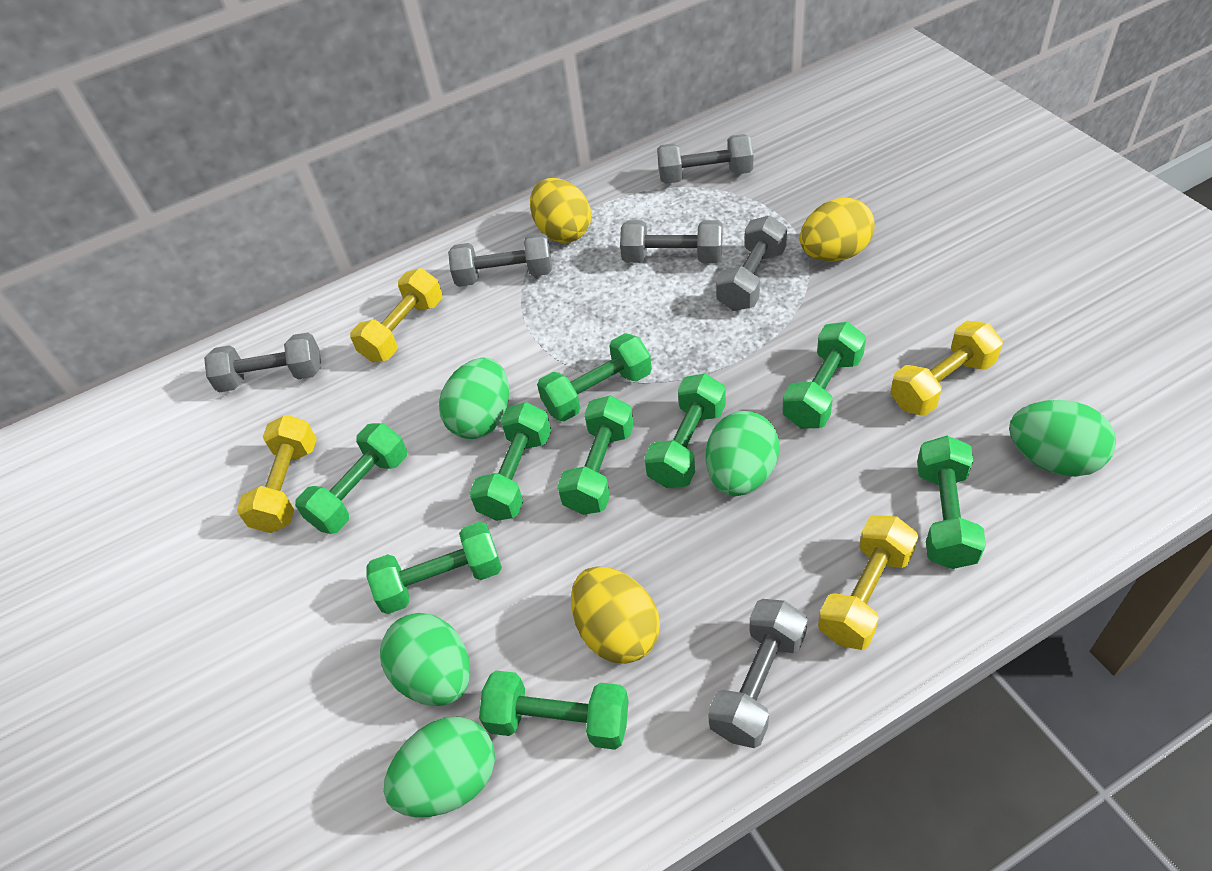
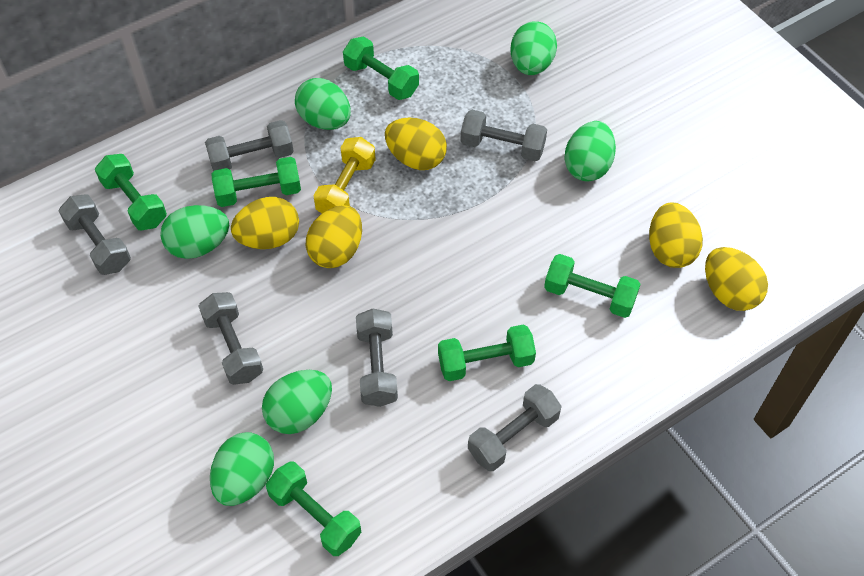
green dumbbell: 9 -> 6
green egg: 5 -> 6
yellow dumbbell: 4 -> 1
yellow egg: 3 -> 5

